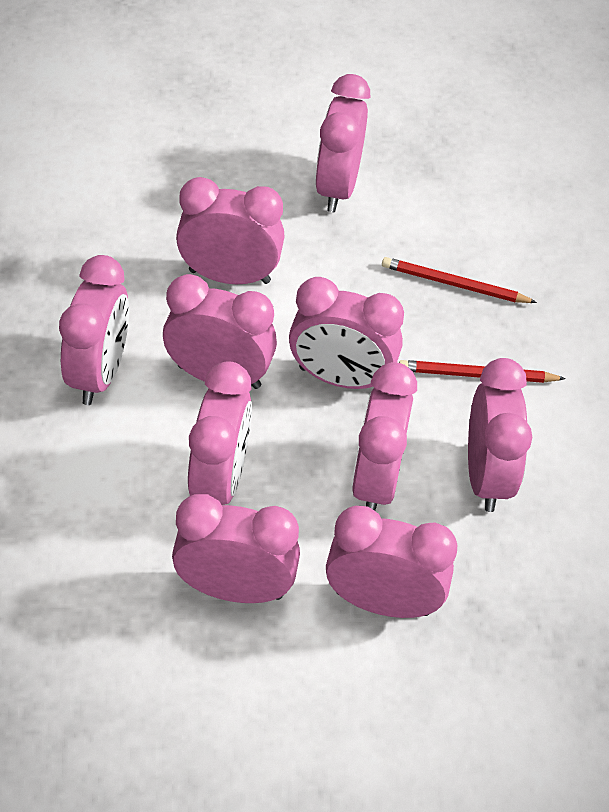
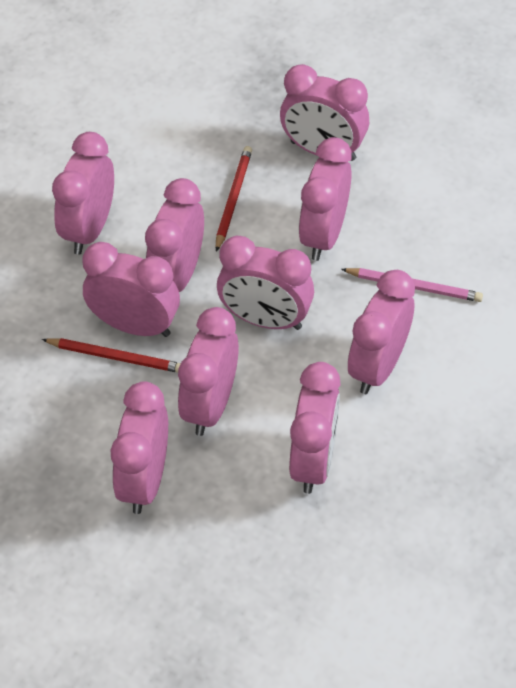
pink pencil: 0 -> 1

